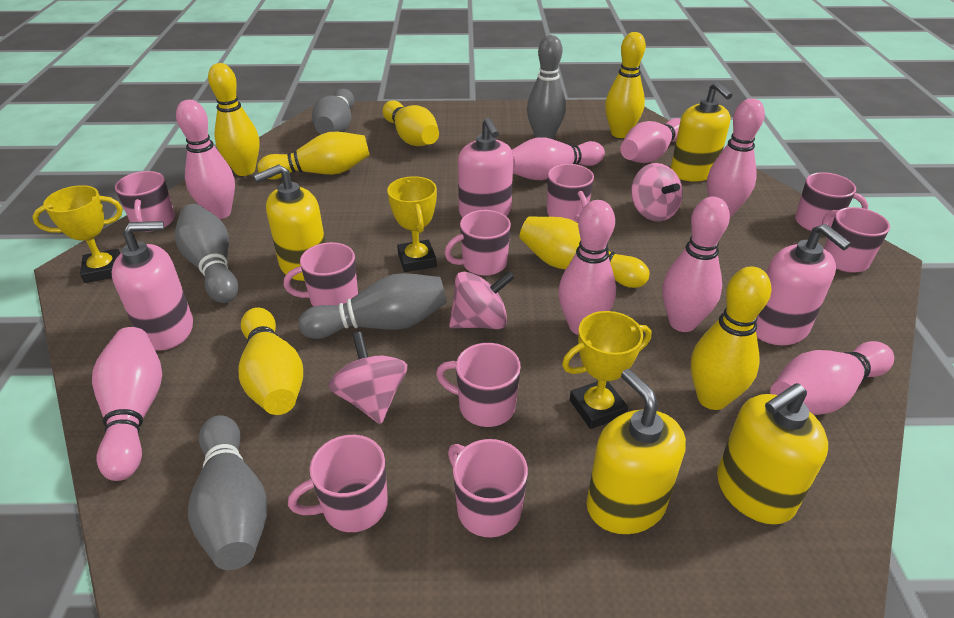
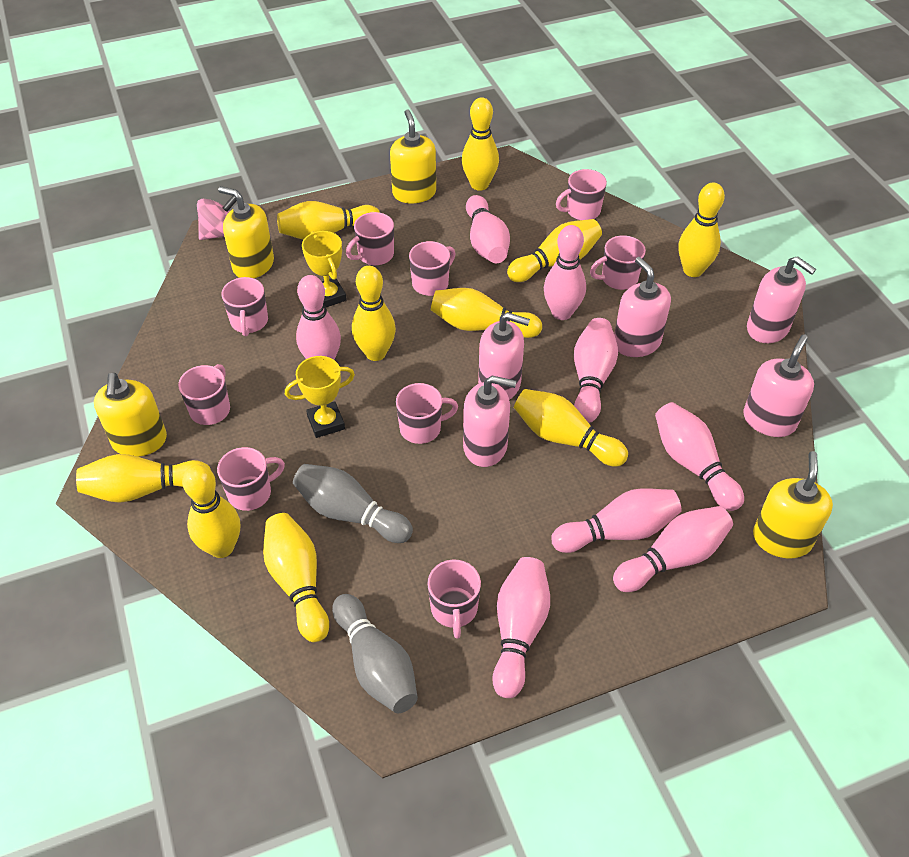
grey bowling pin: 5 -> 2
pink soap dispenser: 3 -> 5
pink spinning top: 3 -> 1
yellow bowling pin: 7 -> 10
yellow trophy: 3 -> 2

